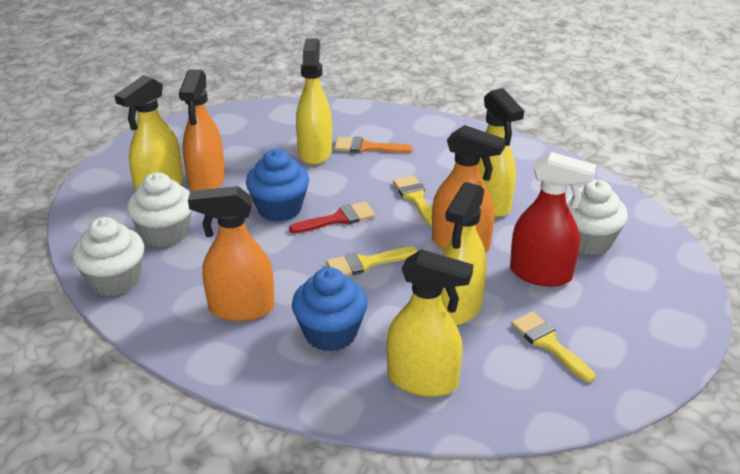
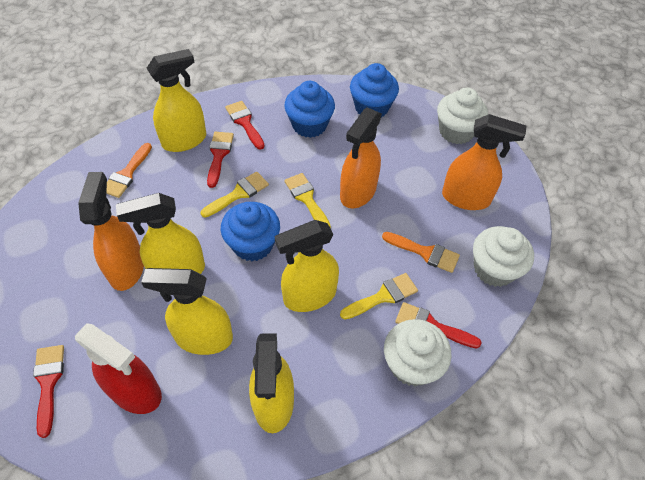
blue cupcake: 2 -> 3
orange brush: 1 -> 2
red brush: 1 -> 4

